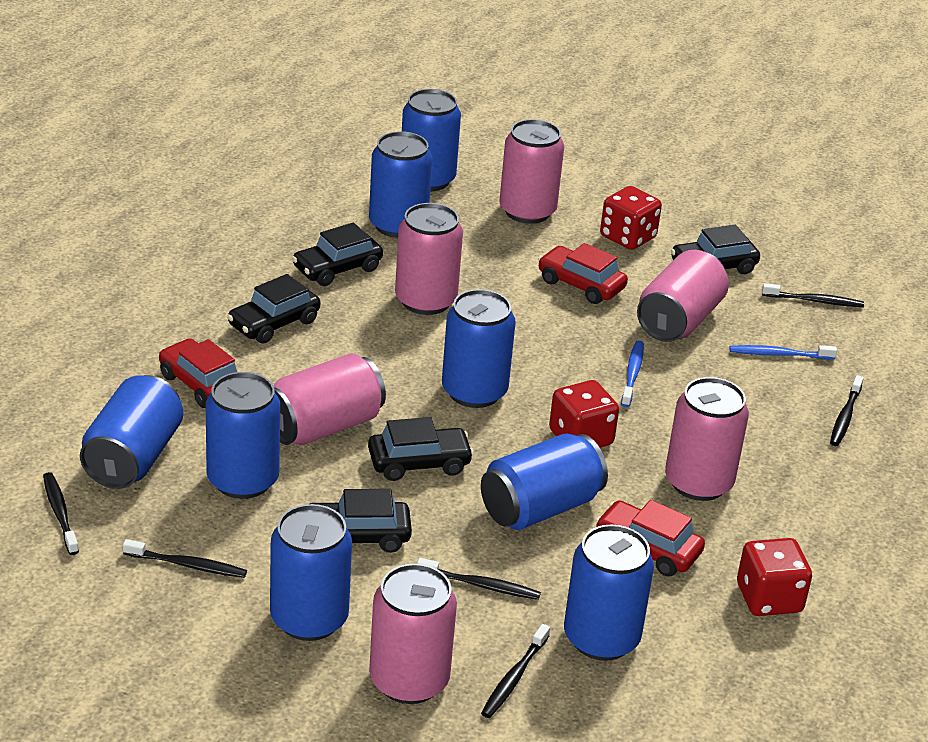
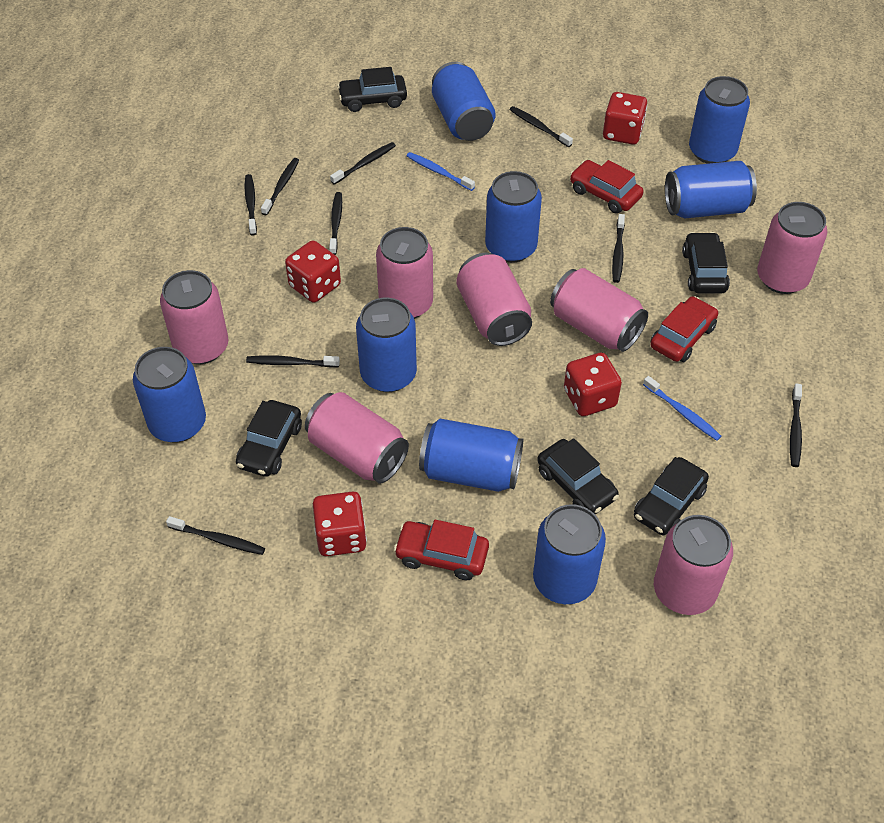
black toothbrush: 6 -> 9
pink can: 6 -> 7
red dice: 3 -> 4

